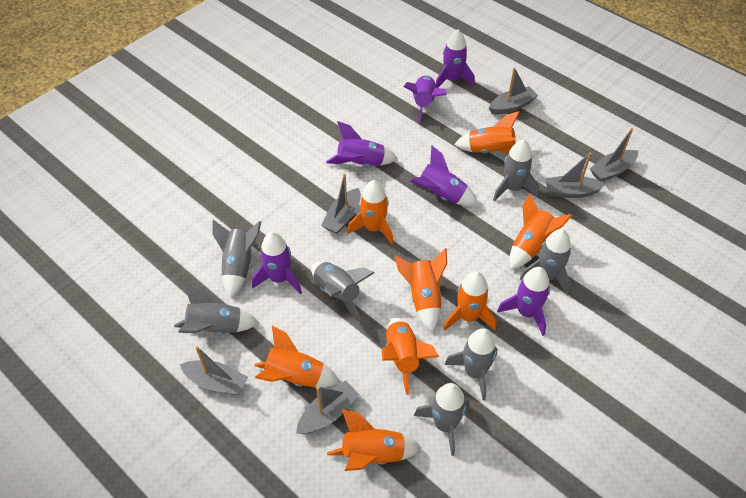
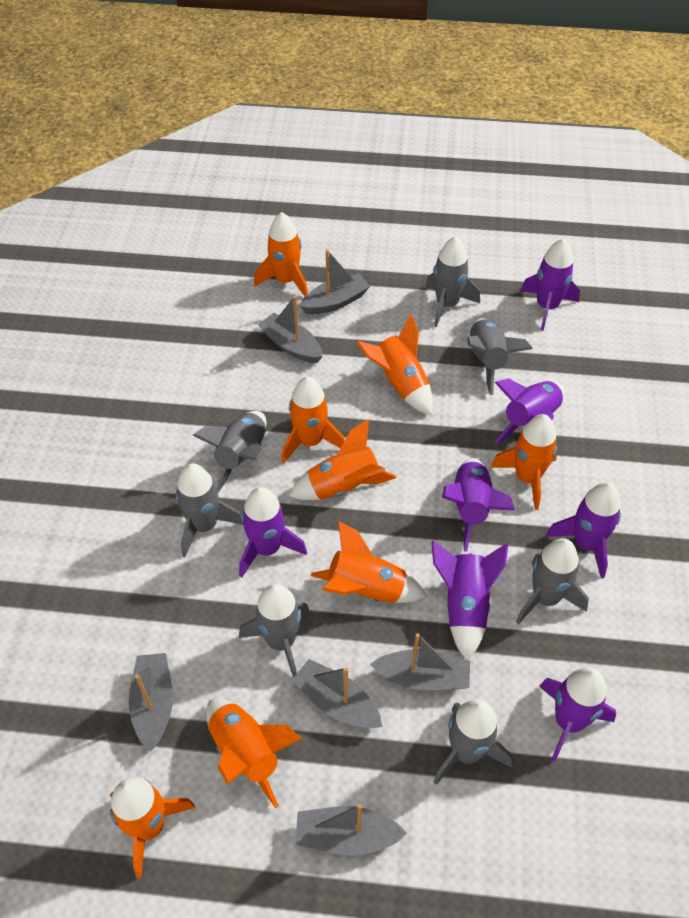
purple rocket: 6 -> 7

